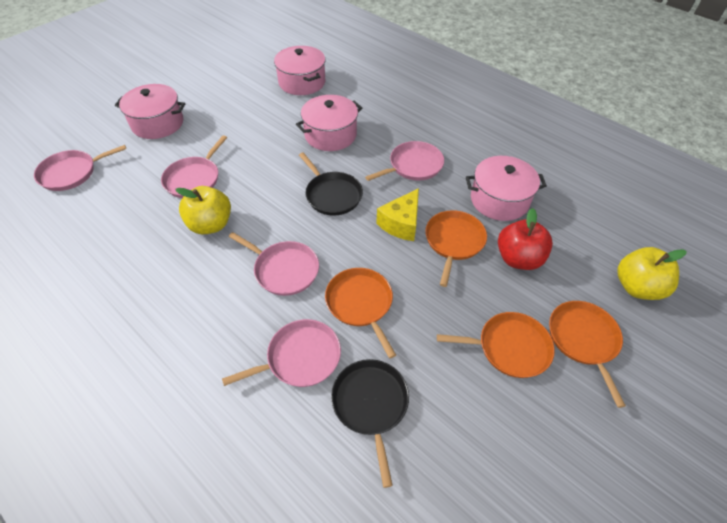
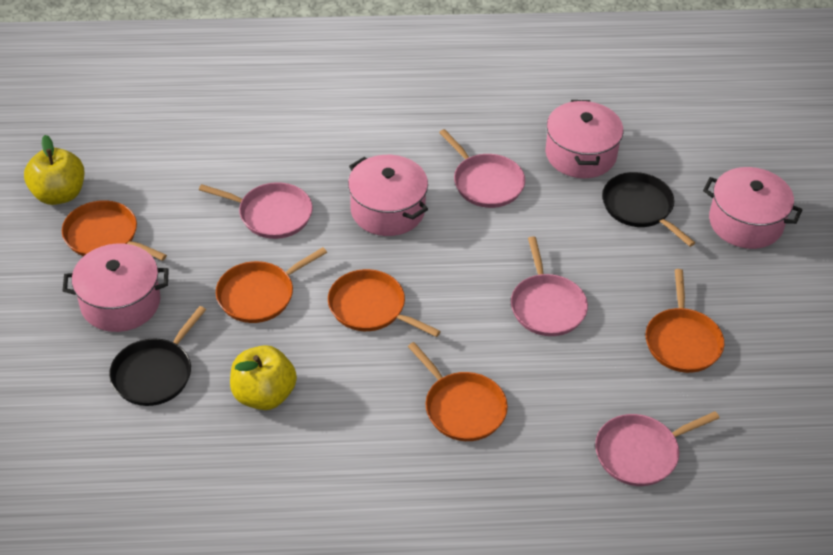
orange pan: 4 -> 5
pink pan: 5 -> 4
red apple: 1 -> 0
yellow cheese: 1 -> 0

